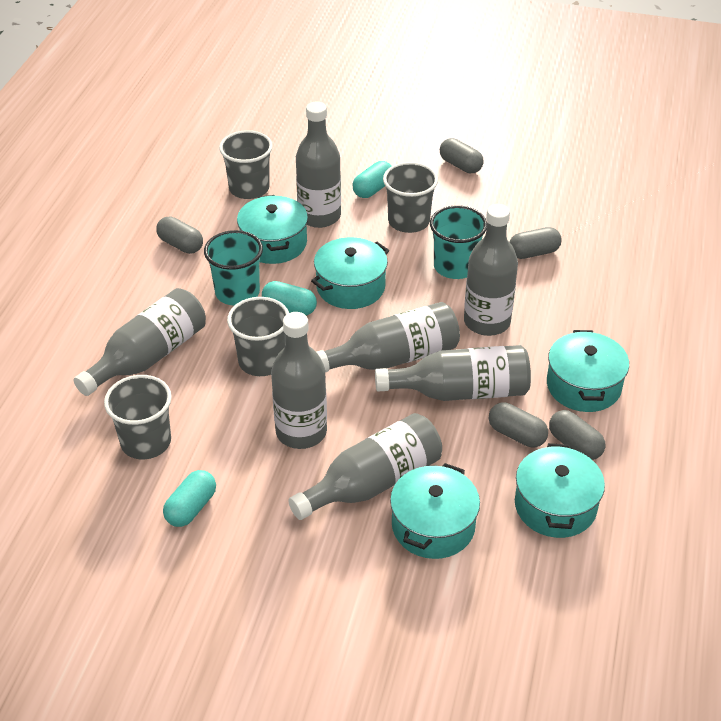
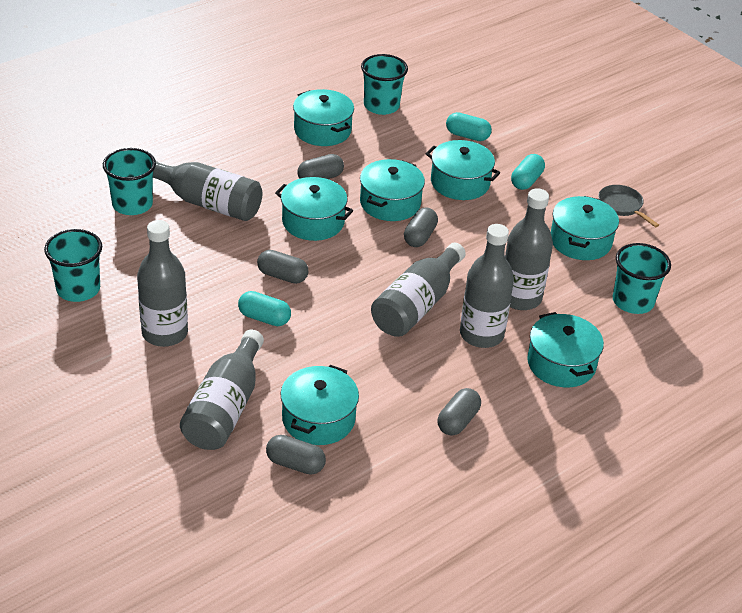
grey bottle: 7 -> 6
grey cup: 4 -> 0
grey pan: 0 -> 1
turquoise cup: 2 -> 4
turquoise pot: 5 -> 7

